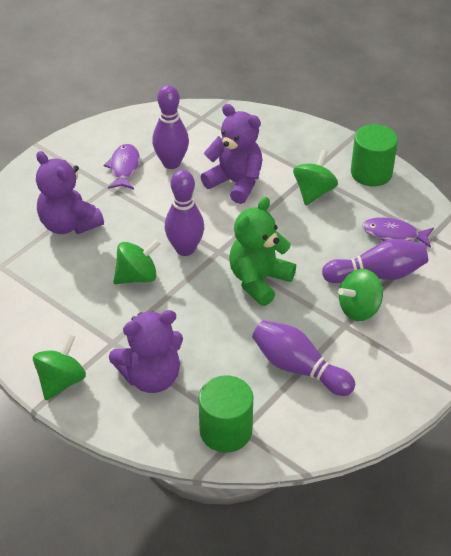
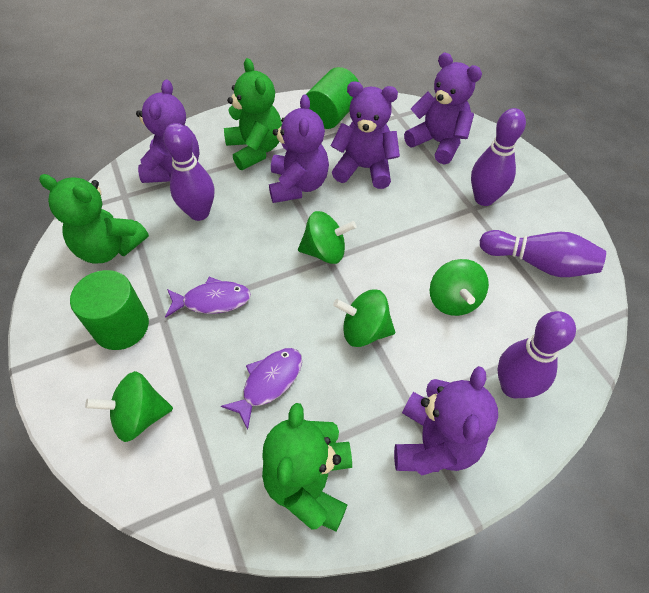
green teddy bear: 1 -> 3
purple teddy bear: 3 -> 5

